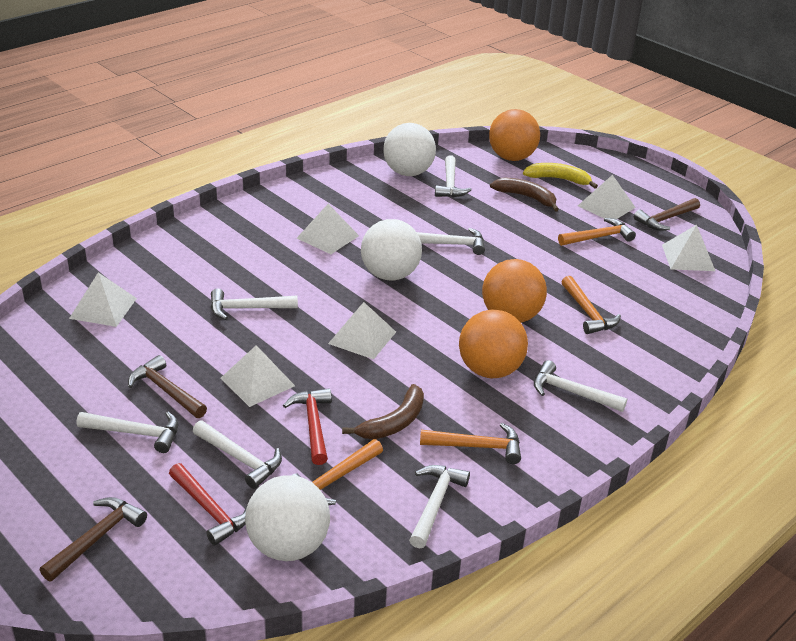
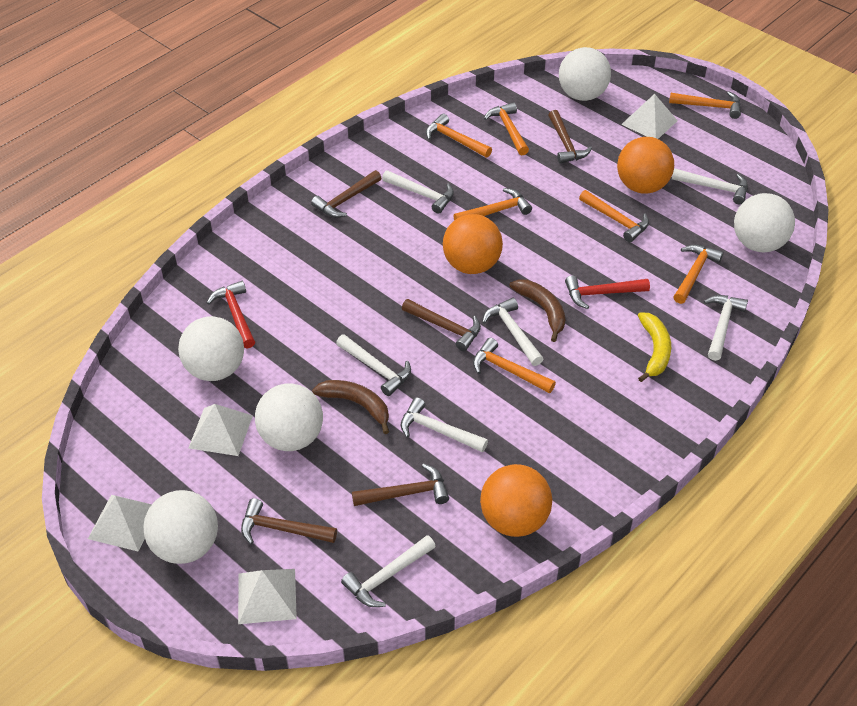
brown hammer: 3 -> 5
orange hammer: 4 -> 7
white ball: 3 -> 5
white pyramid: 6 -> 4

